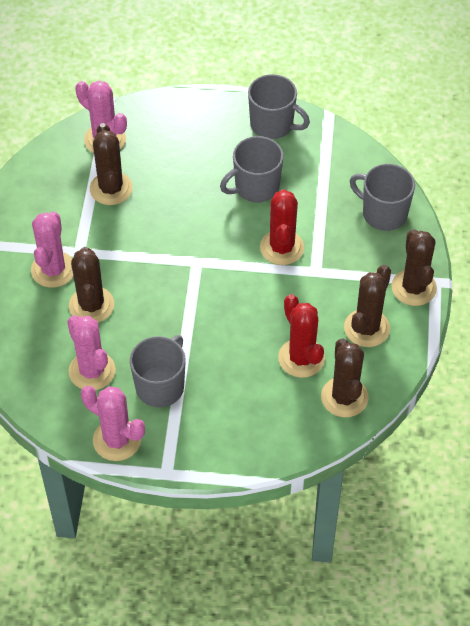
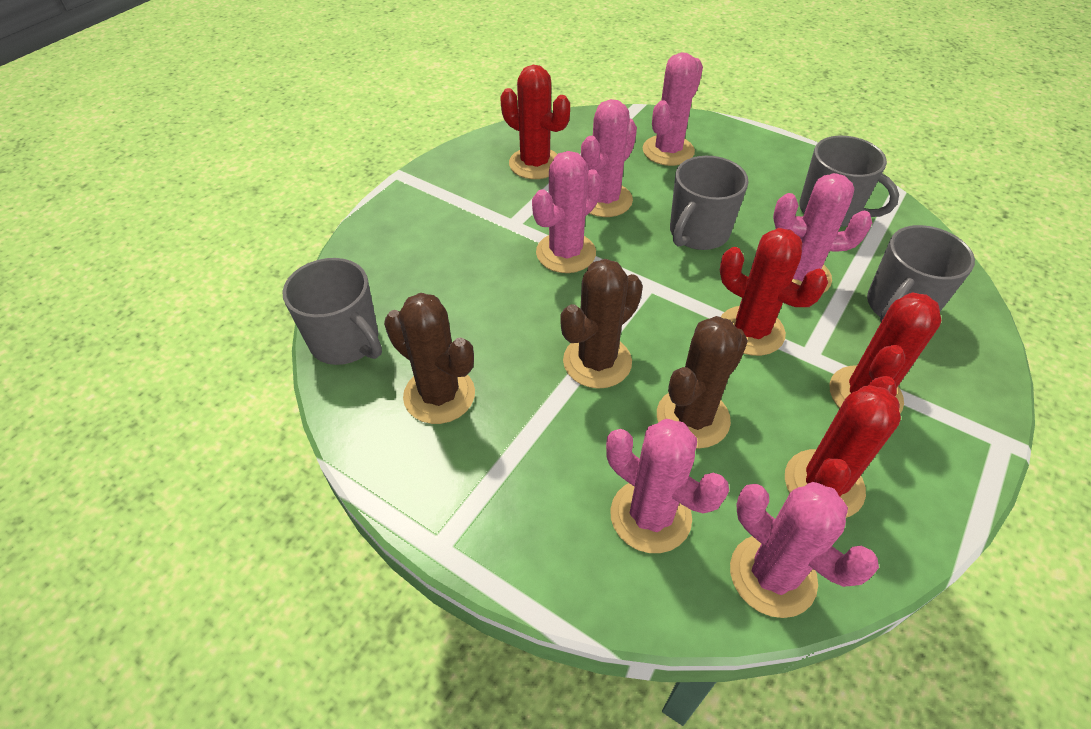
brown cactus: 5 -> 3
pink cactus: 4 -> 6
red cactus: 2 -> 4

